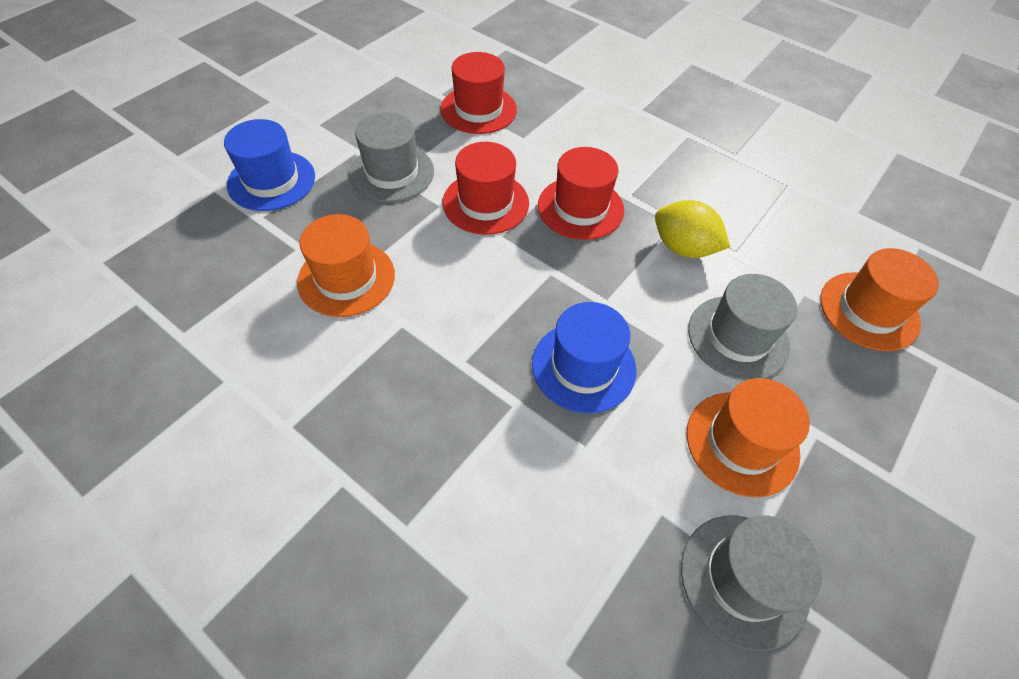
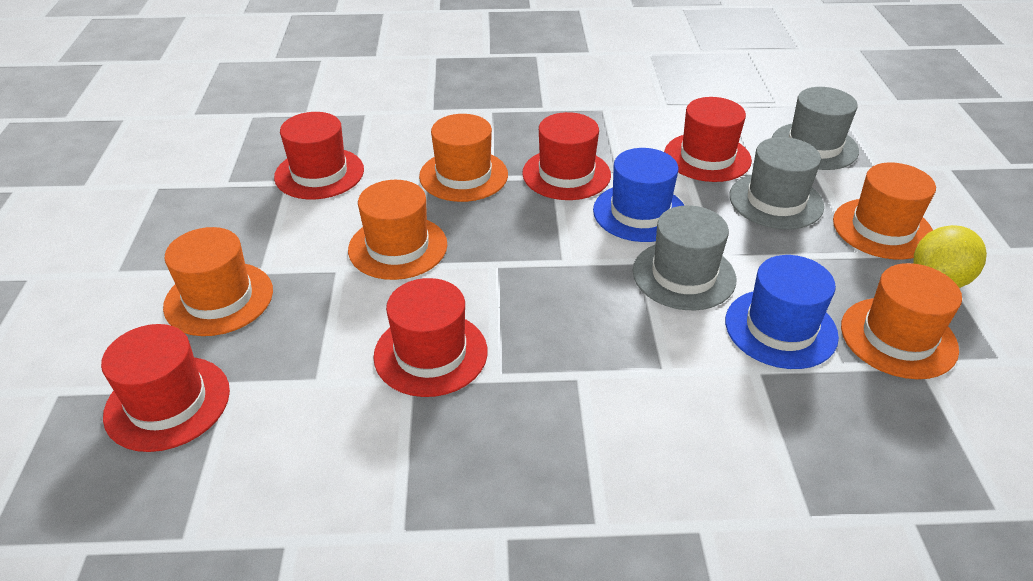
orange hat: 3 -> 5
red hat: 3 -> 5

